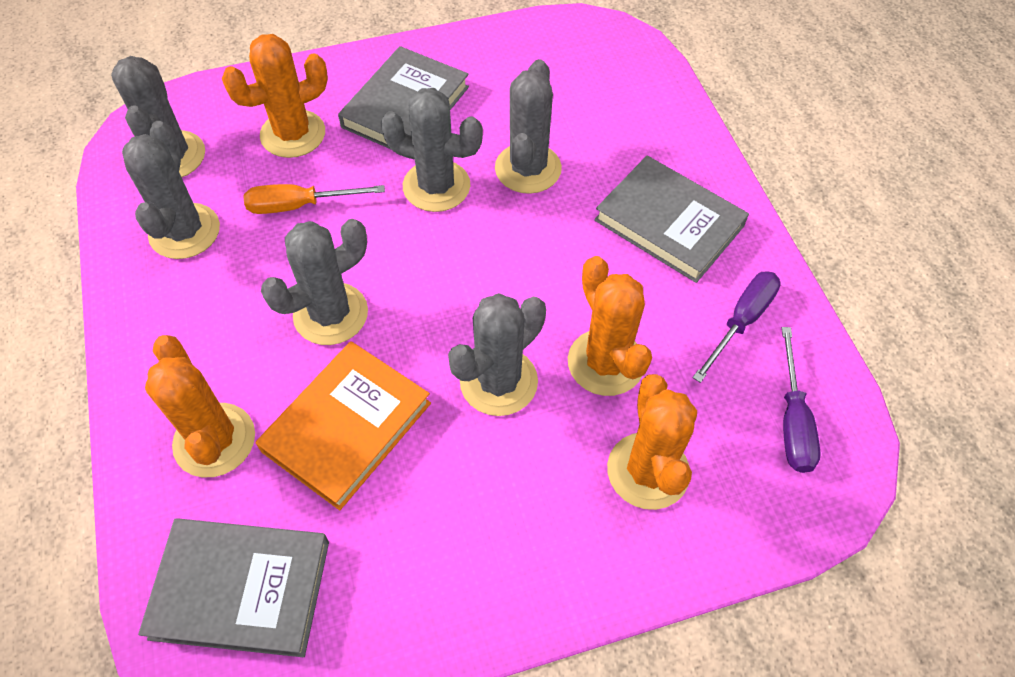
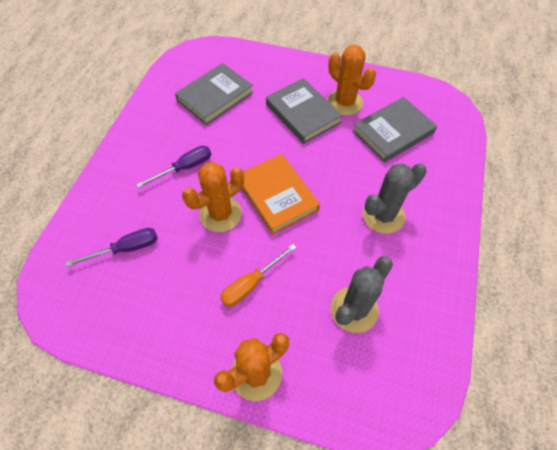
grey cactus: 6 -> 2
orange cactus: 4 -> 3

